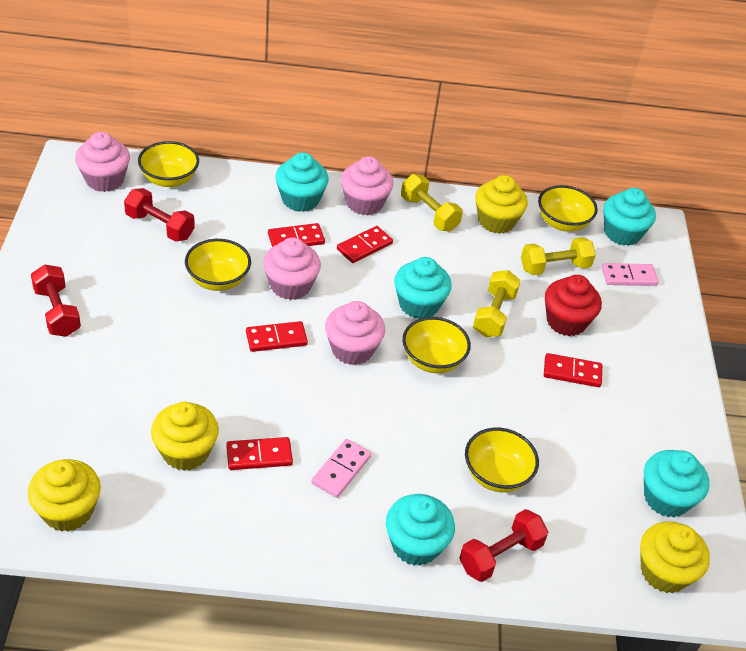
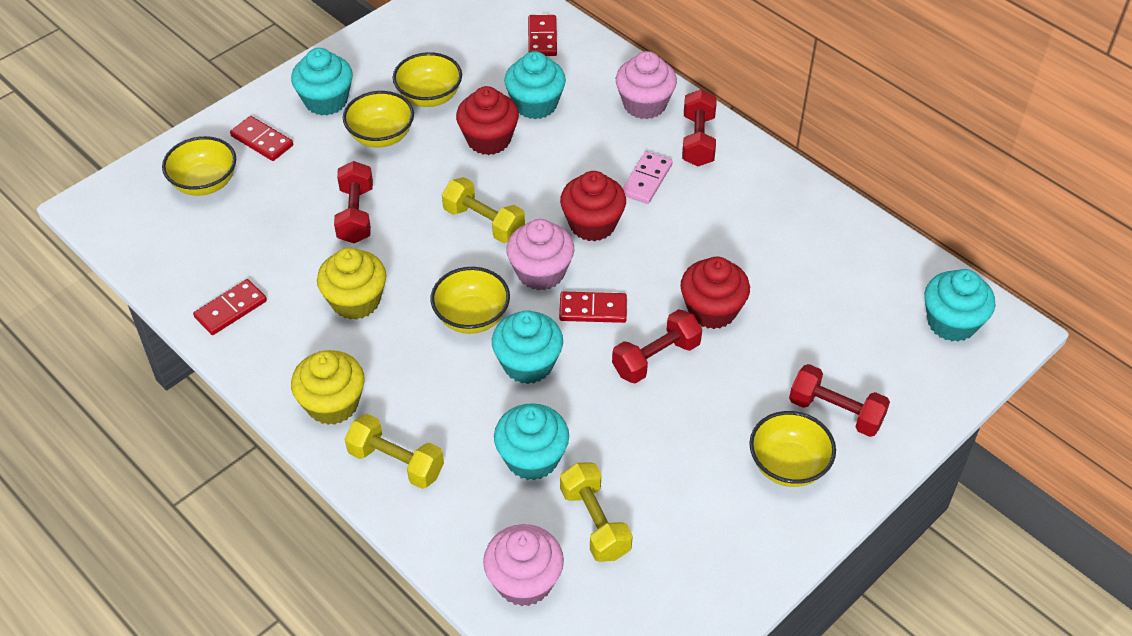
pink cupcake: 4 -> 3
pink domino: 2 -> 1
red cupcake: 1 -> 3
red domino: 5 -> 4
red dumbbell: 3 -> 4
yellow cupcake: 4 -> 2

